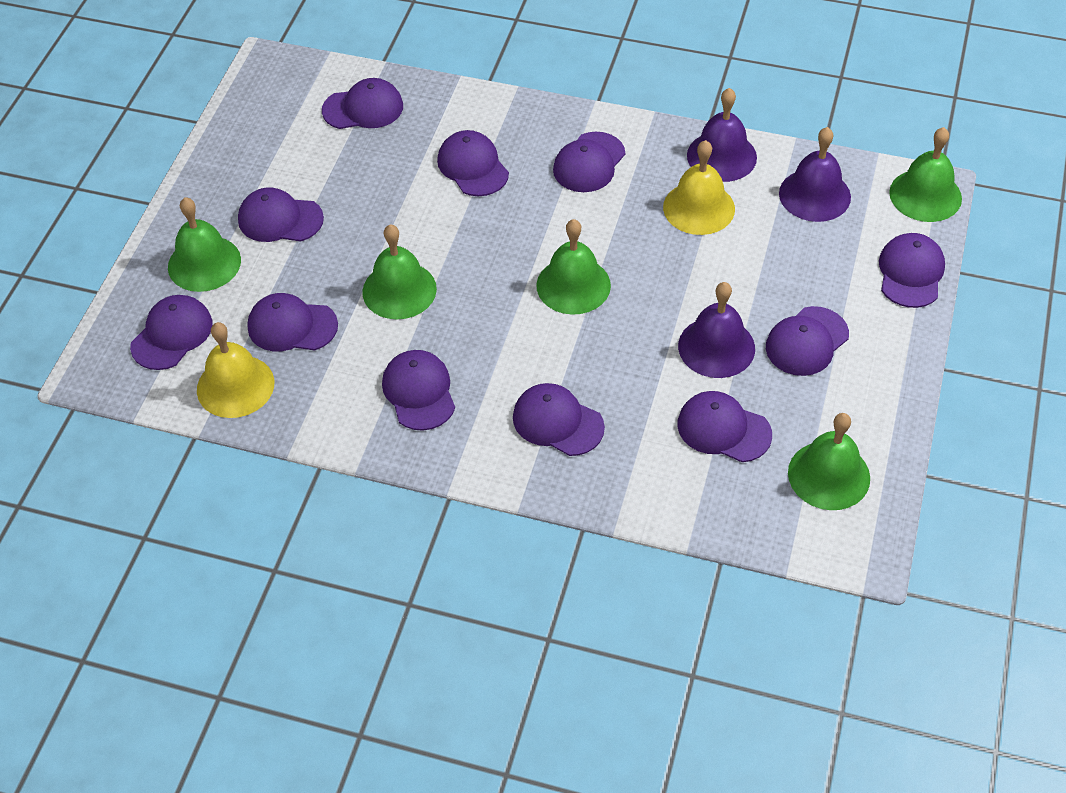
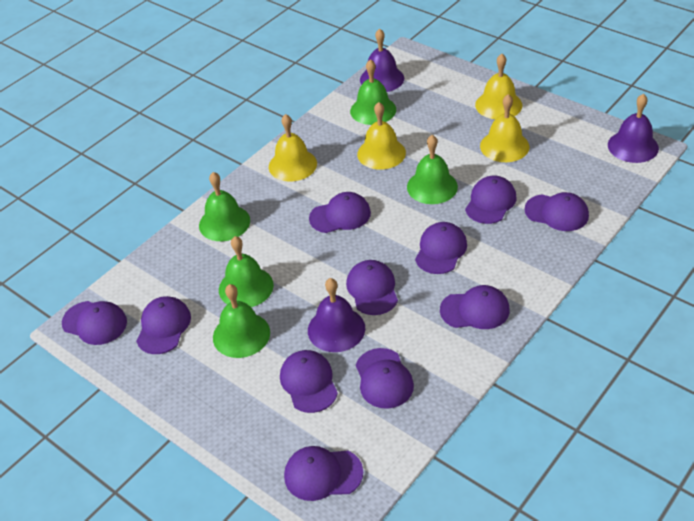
yellow bell: 2 -> 4

